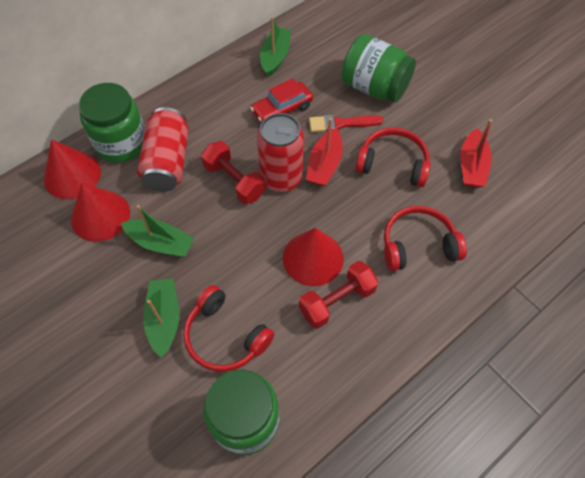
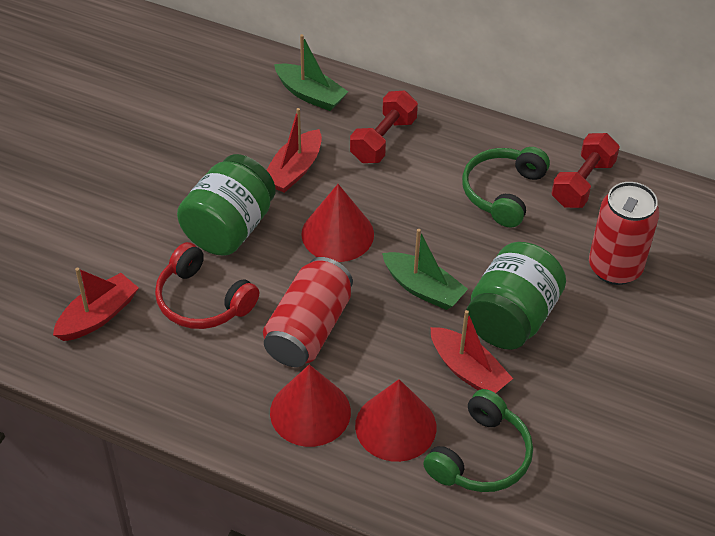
green boat: 3 -> 2
green headphones: 0 -> 2
green jar: 3 -> 2
red boat: 2 -> 3
red brush: 1 -> 0
red car: 1 -> 0
red headphones: 3 -> 1

